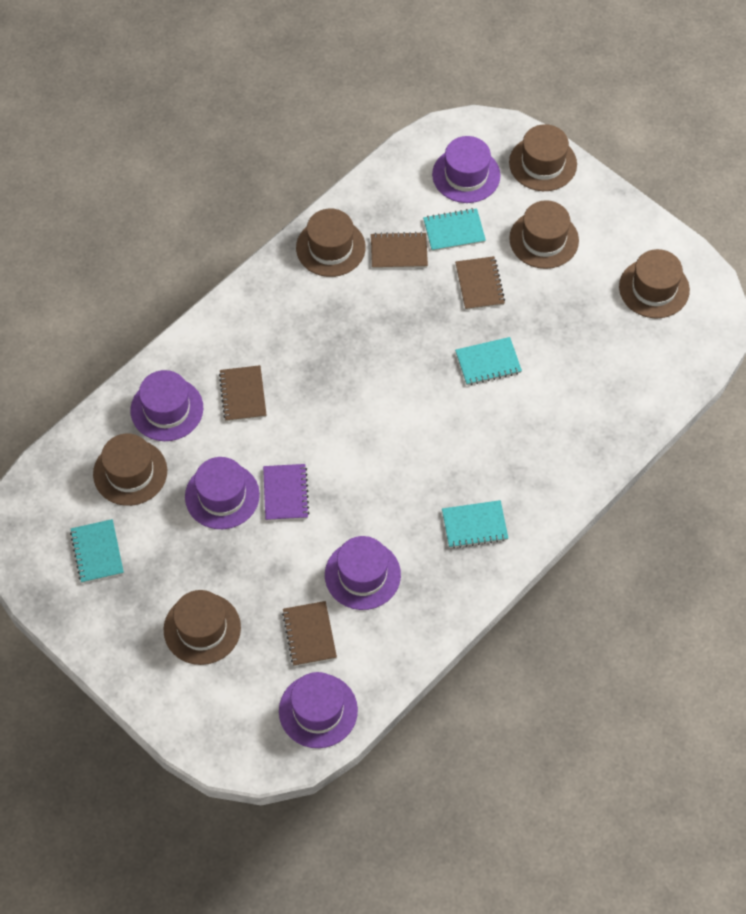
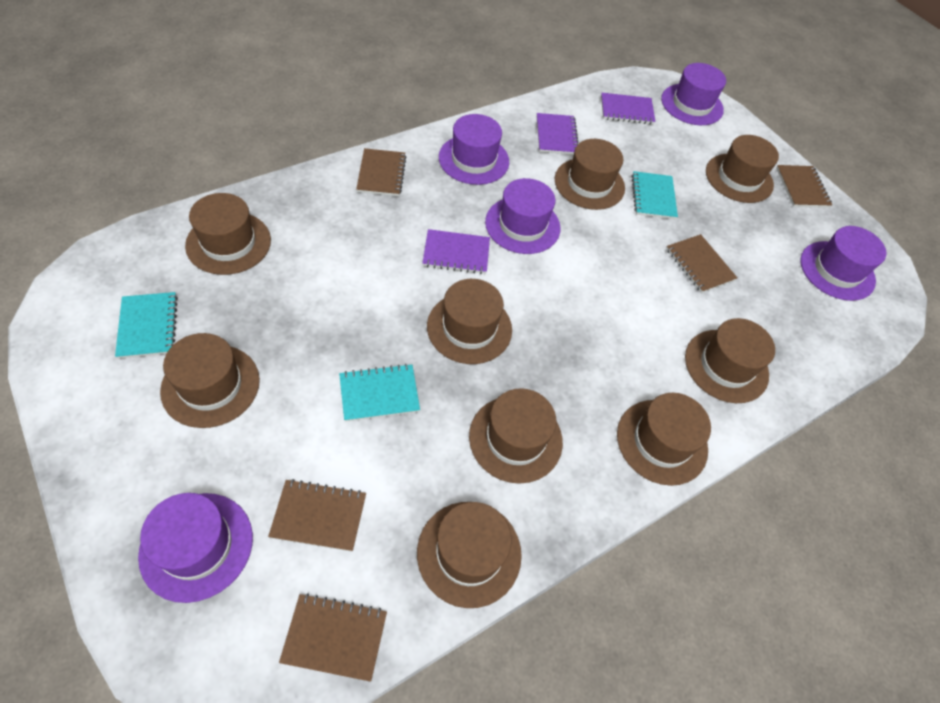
brown hat: 6 -> 9
brown notebook: 4 -> 5
purple notebook: 1 -> 3
turquoise notebook: 4 -> 3

